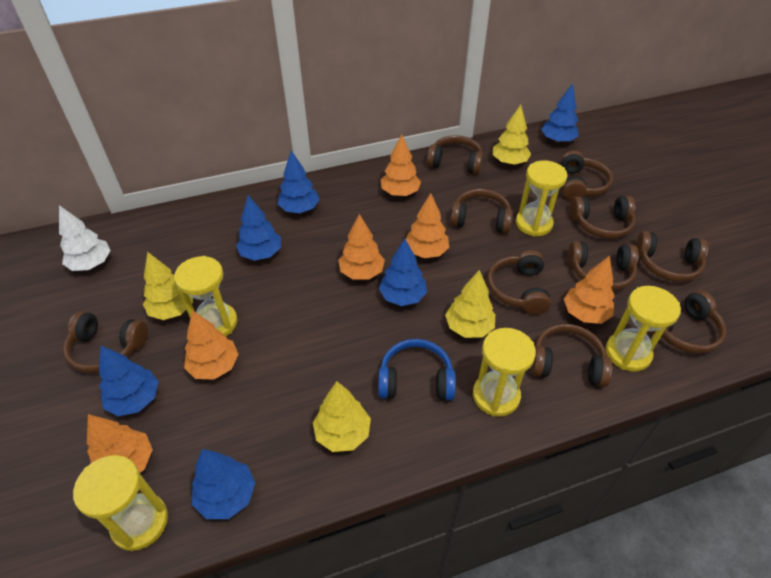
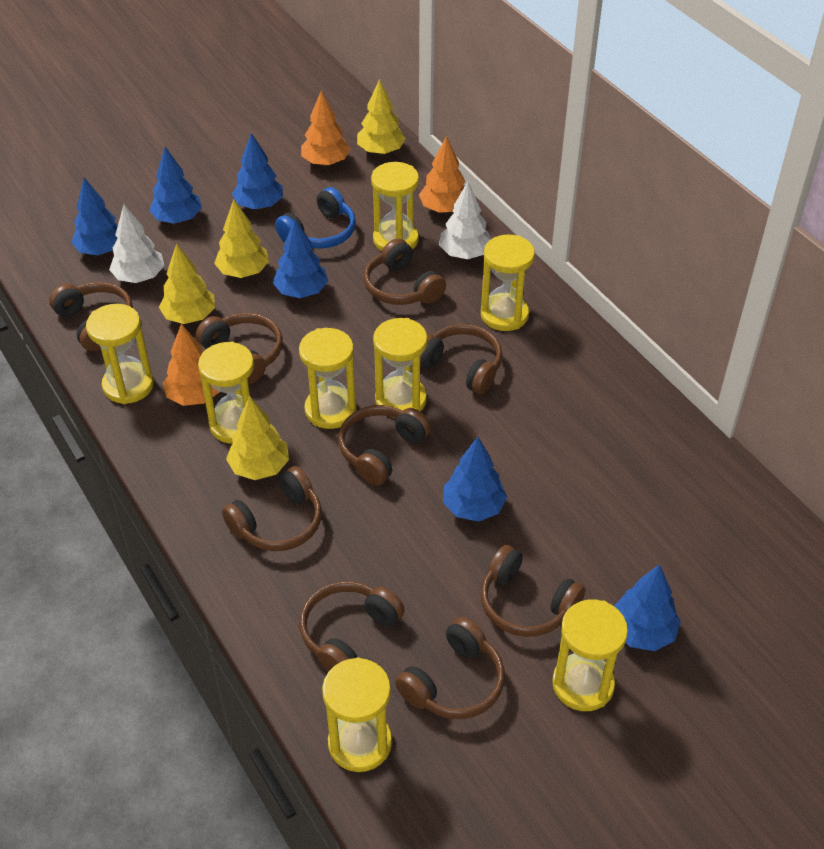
brown headphones: 10 -> 9
orange tree: 6 -> 3
white tree: 1 -> 2
yellow hourglass: 5 -> 8

